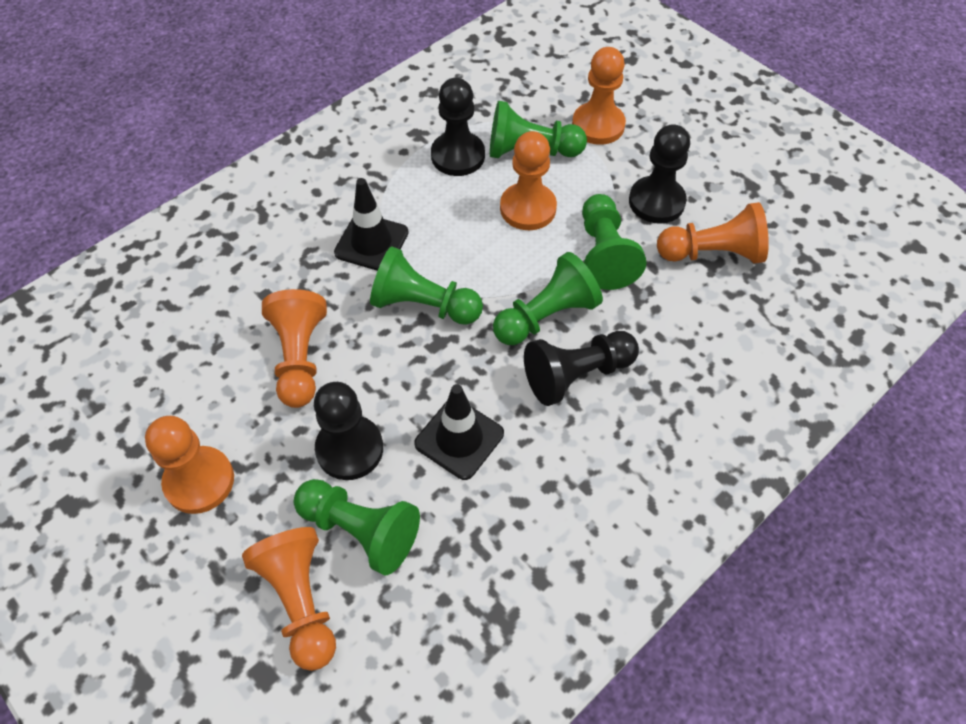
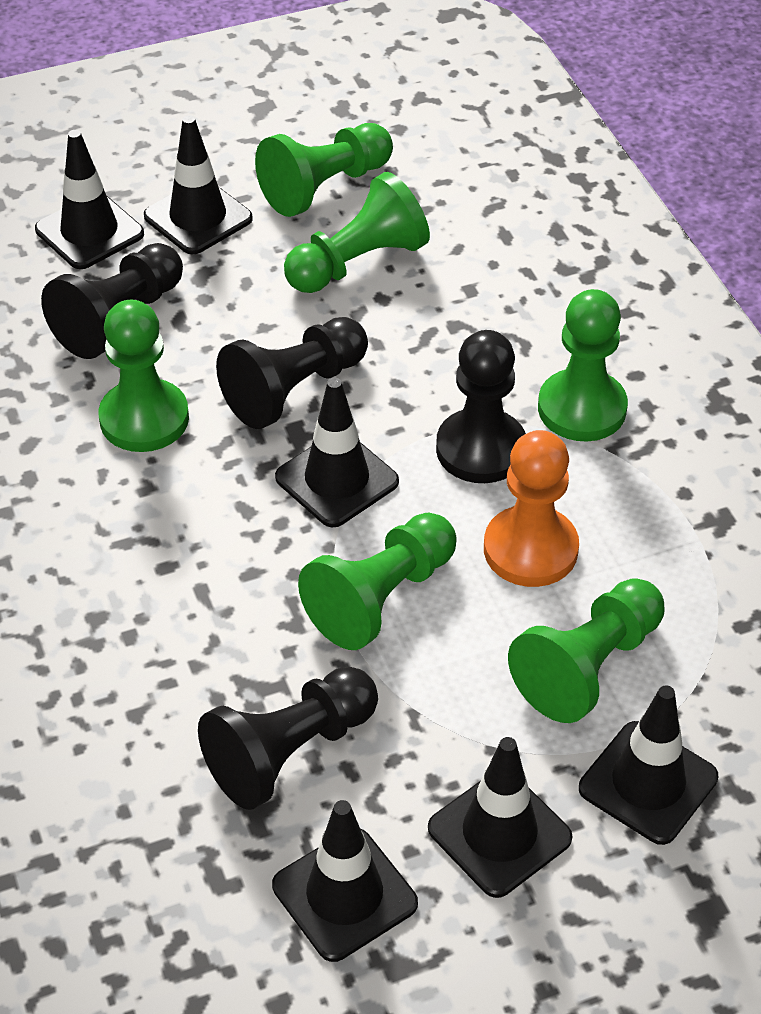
black traffic cone: 2 -> 6
green pawn: 5 -> 6
orange pawn: 6 -> 1

